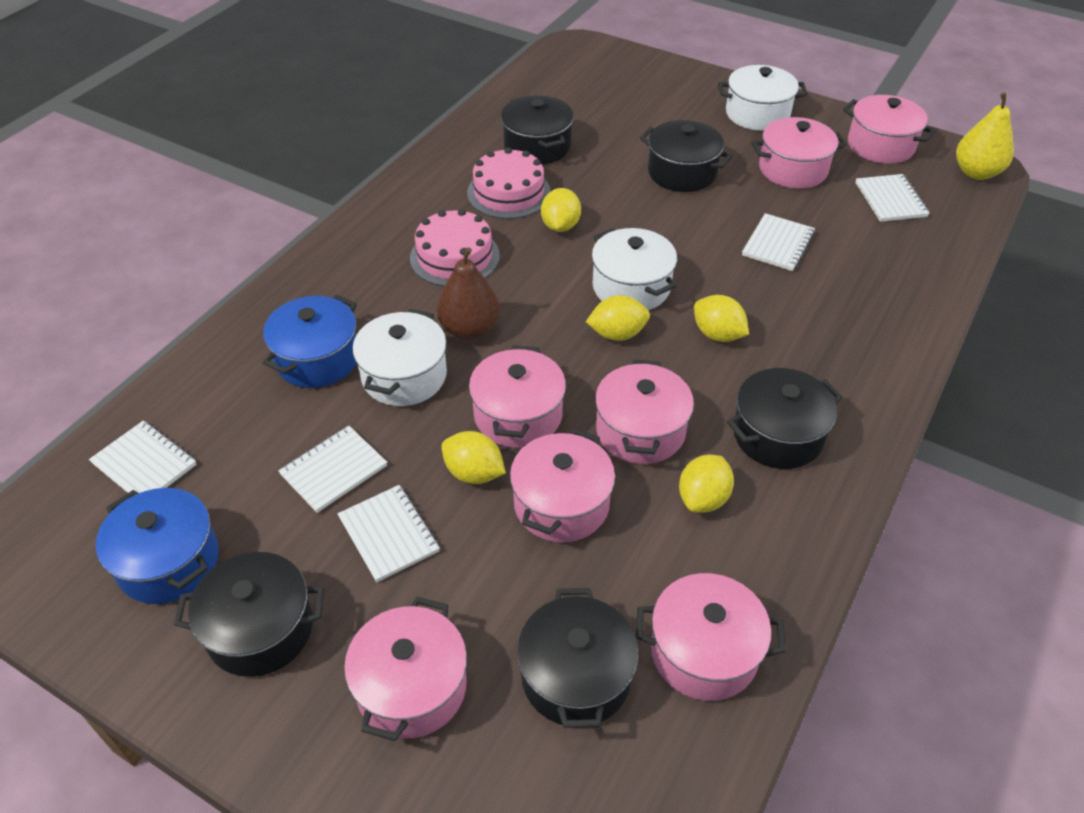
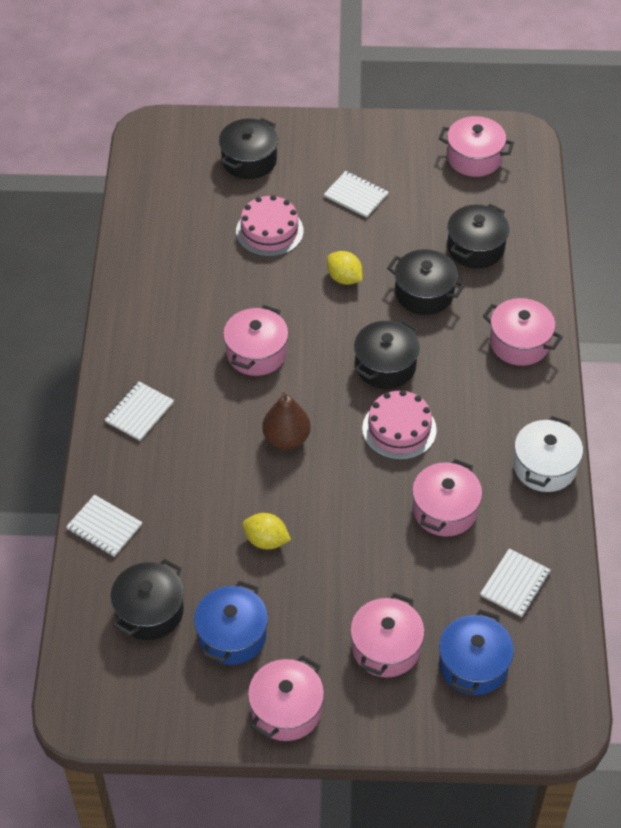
pink pot: 7 -> 6
white notebook: 5 -> 4
white pot: 3 -> 1
yellow lemon: 5 -> 2
yellow pear: 1 -> 0

